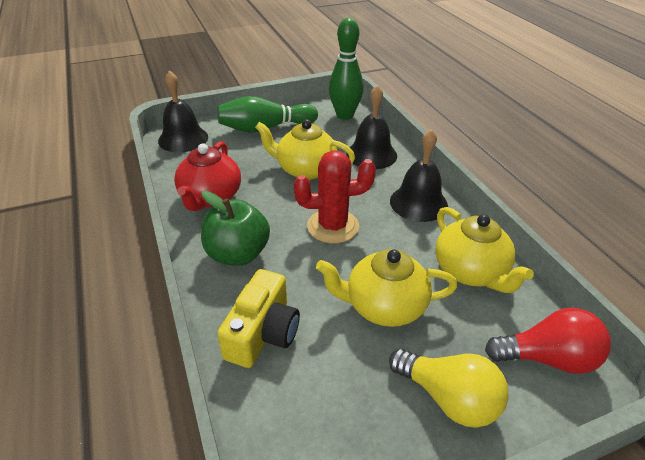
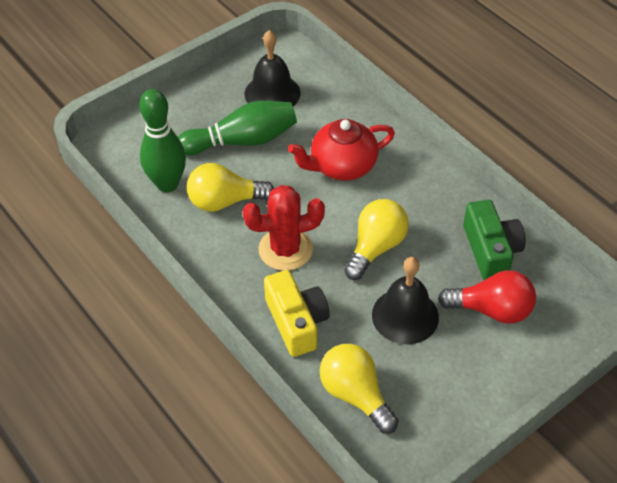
black bell: 3 -> 2
green apple: 1 -> 0
green camera: 0 -> 1
yellow light bulb: 1 -> 3
yellow teapot: 3 -> 0

